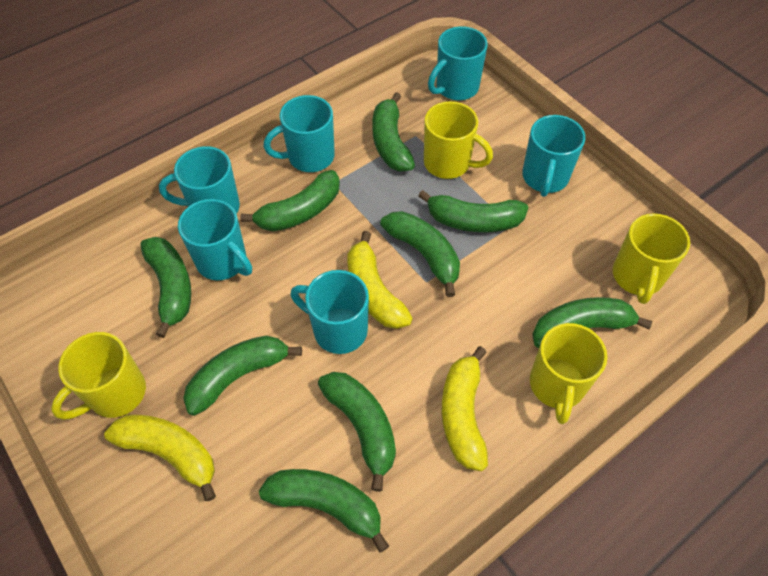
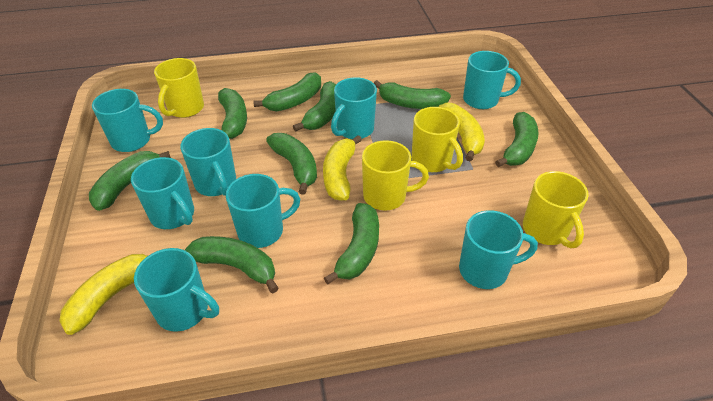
turquoise mug: 6 -> 8

